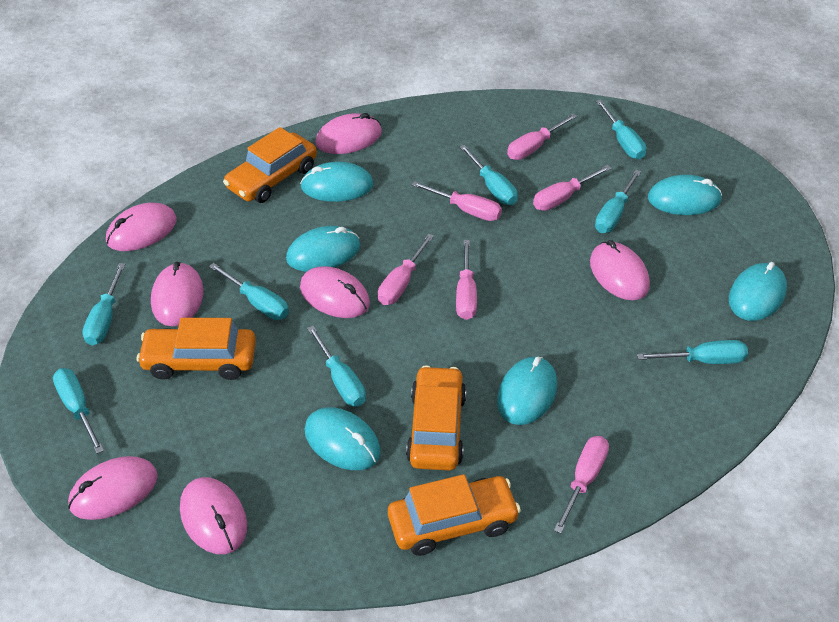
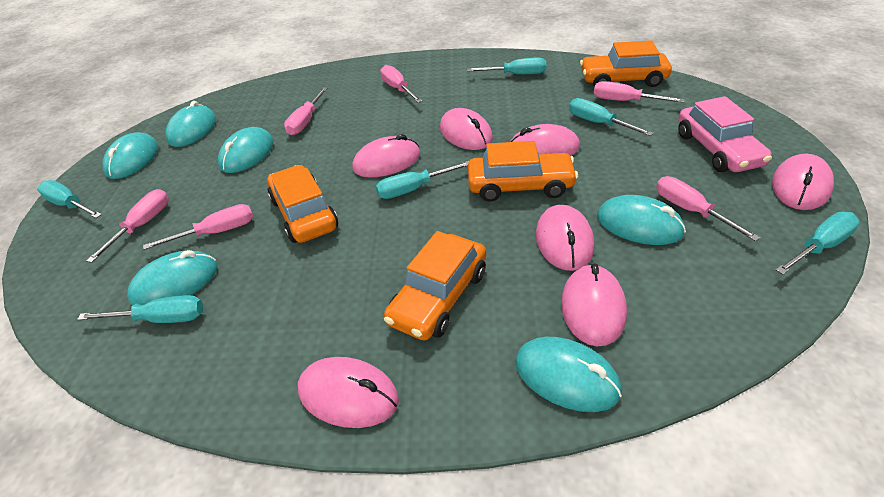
pink car: 0 -> 1
turquoise screwdriver: 8 -> 6

